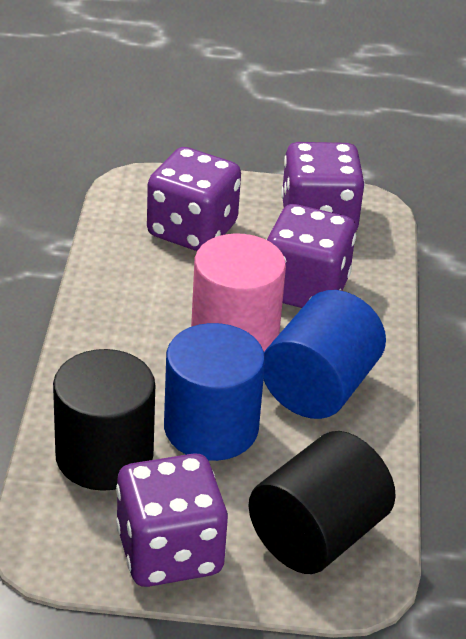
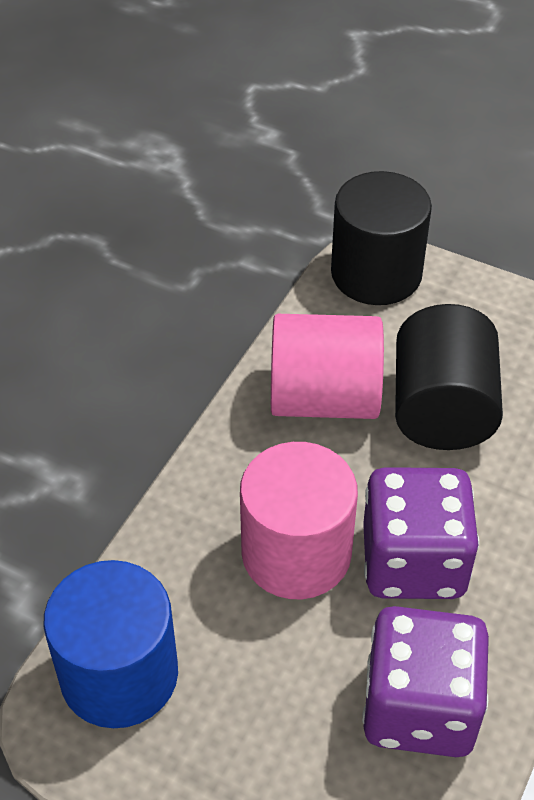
blue cylinder: 2 -> 1
pink cylinder: 1 -> 2
purple dice: 4 -> 2

